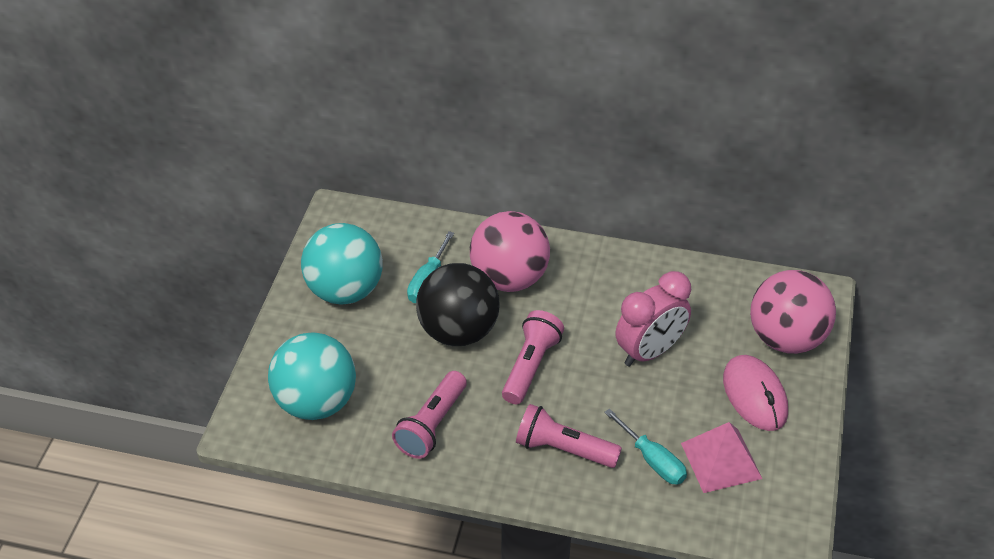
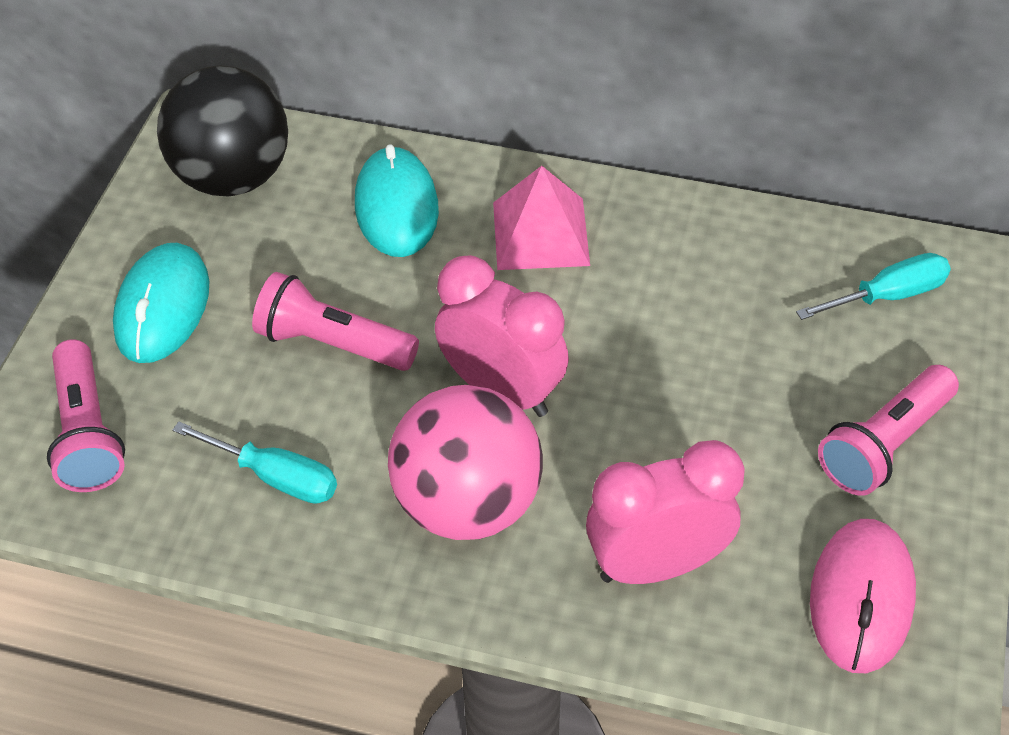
pink ball: 2 -> 1
pink clock: 1 -> 2
turquoise ball: 2 -> 0
turquoise mouse: 0 -> 2

